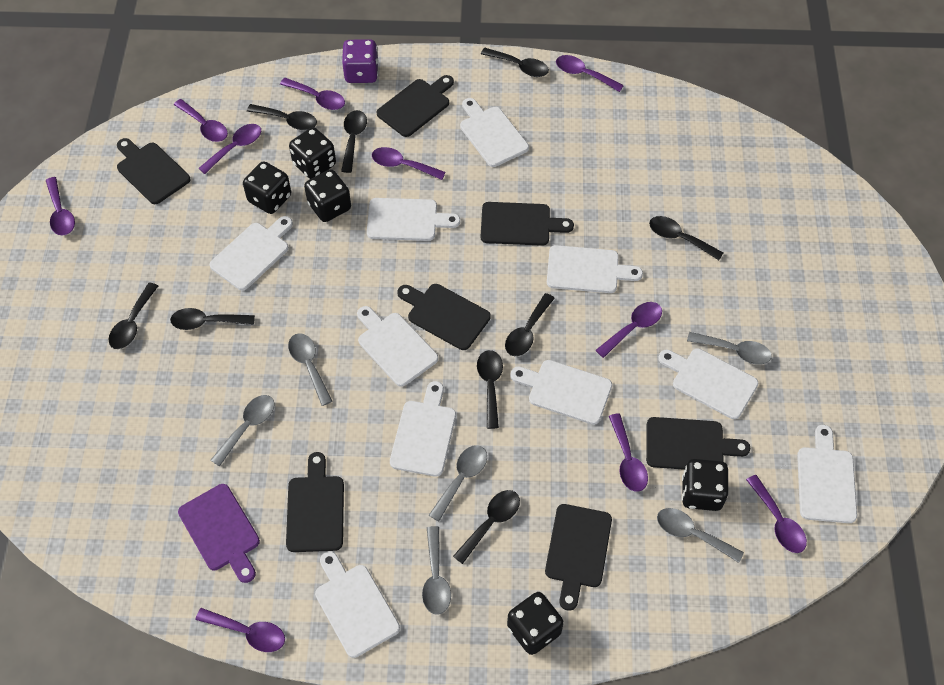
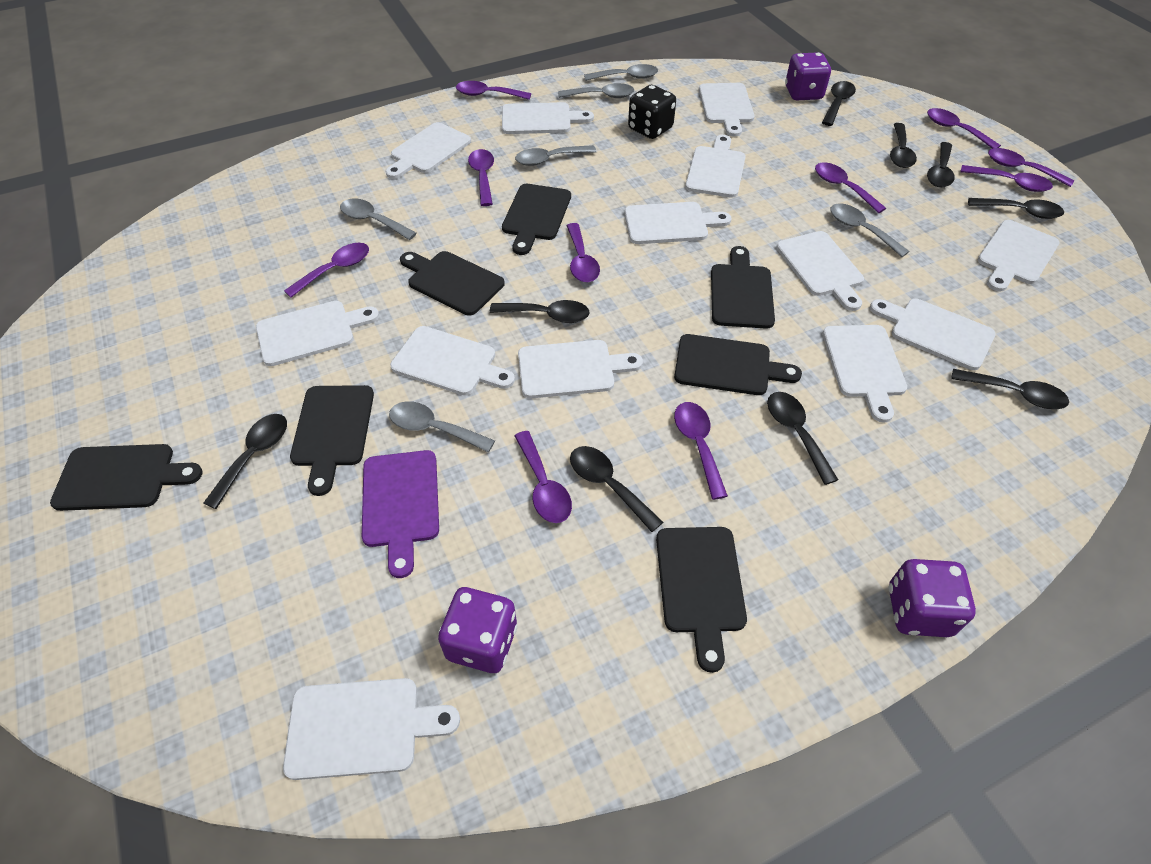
black dice: 5 -> 1
purple dice: 1 -> 3
white cutting board: 10 -> 13

